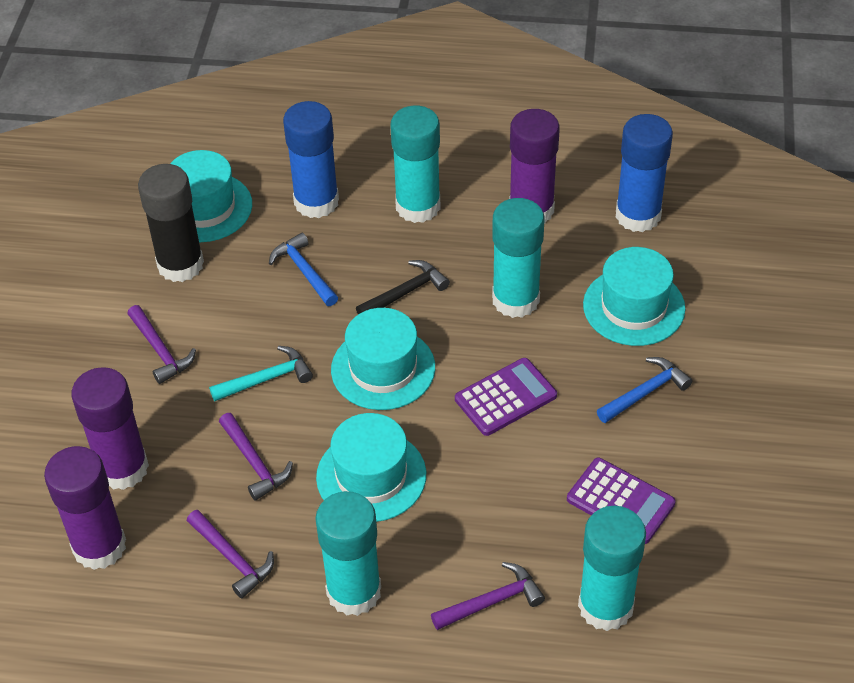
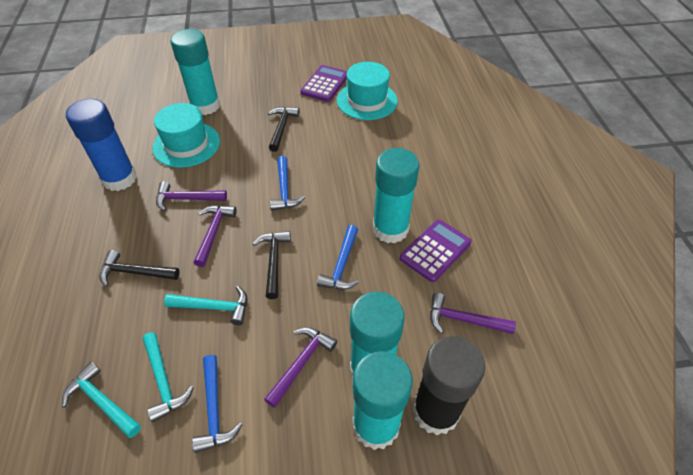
black hammer: 1 -> 3
blue glue stick: 2 -> 1
blue hammer: 2 -> 3
purple glue stick: 3 -> 0
turquoise hammer: 1 -> 3
turquoise hat: 4 -> 2

